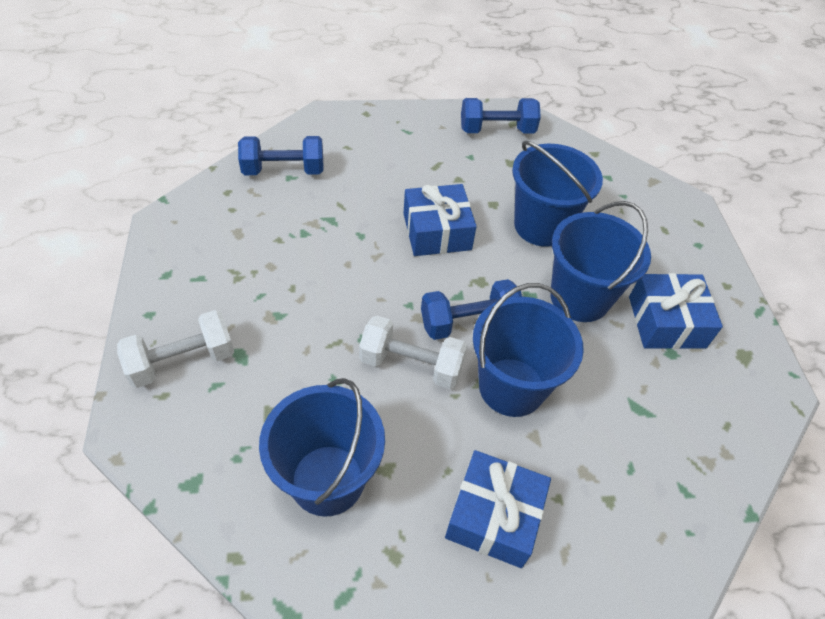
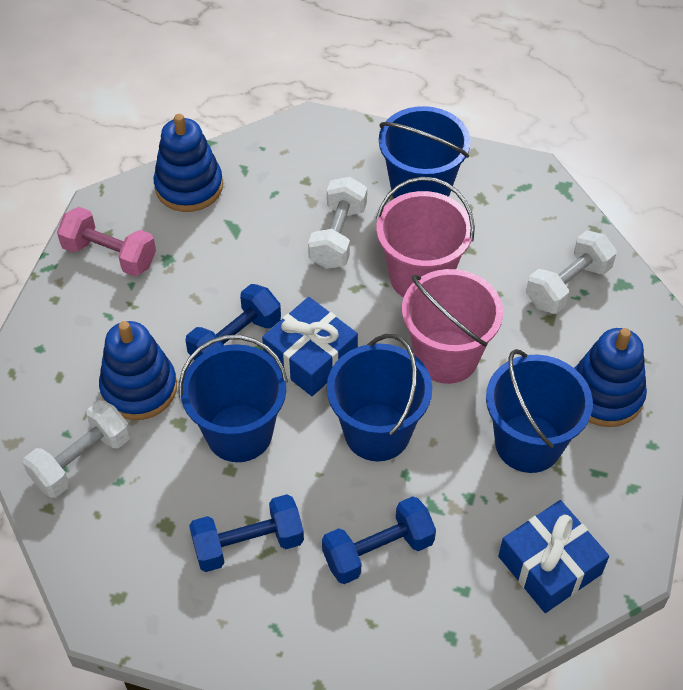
blue gift: 3 -> 2
blue stacking toy: 0 -> 3
pink bucket: 0 -> 2
pink dumbbell: 0 -> 1
white dumbbell: 2 -> 3

